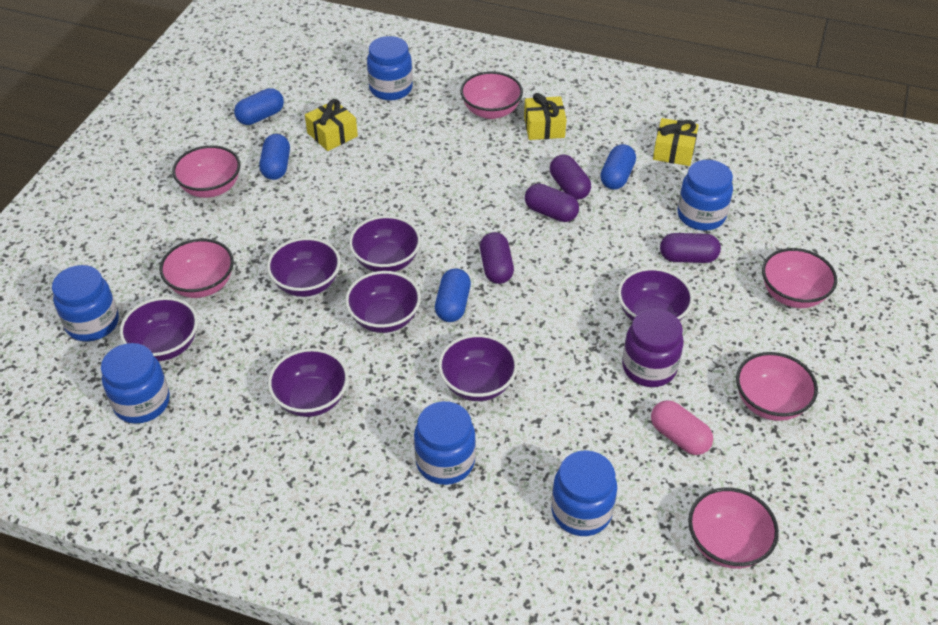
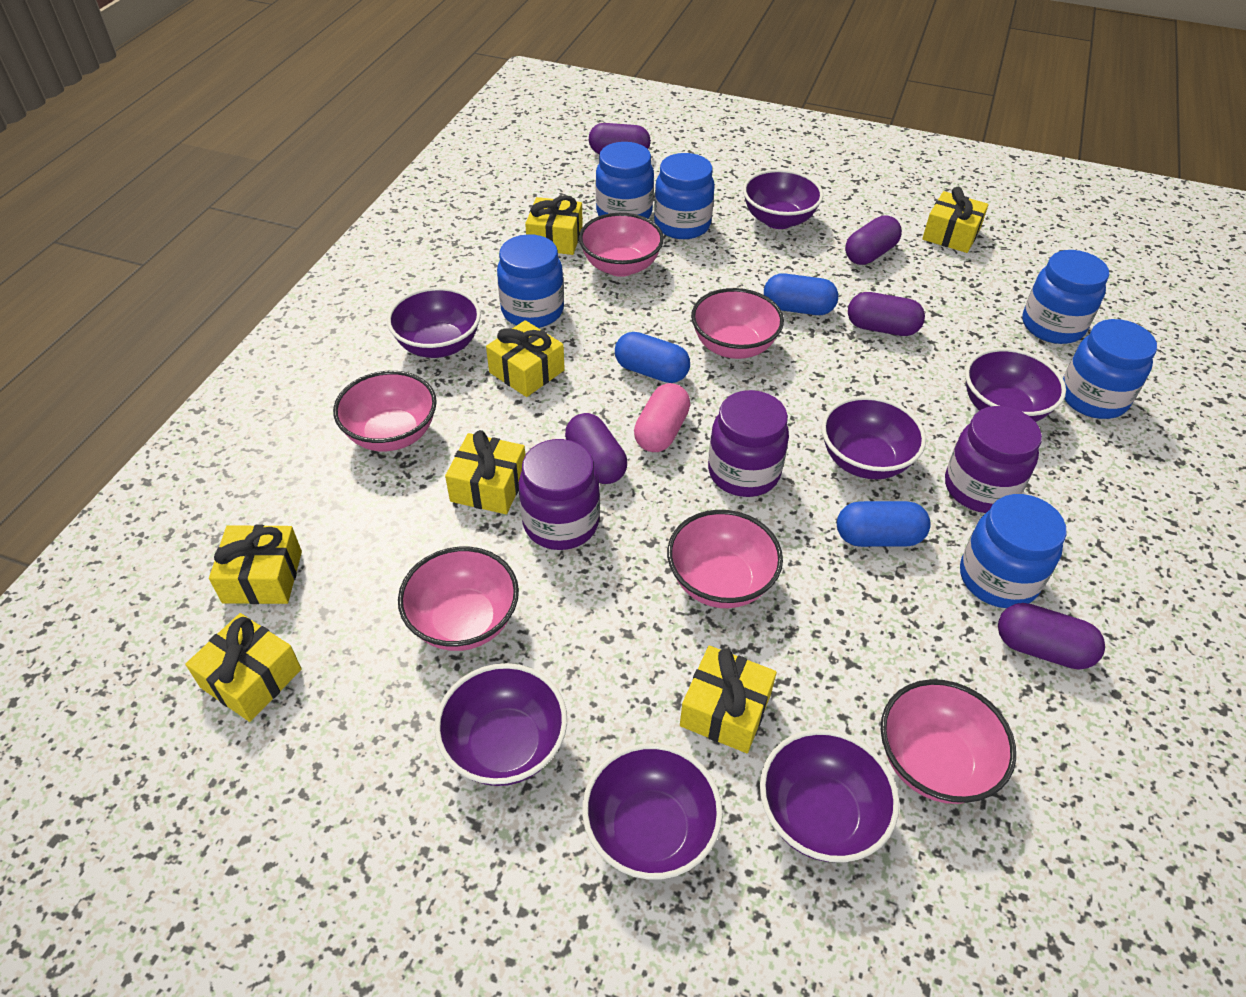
blue capsule: 4 -> 3
purple capsule: 4 -> 5
purple jar: 1 -> 3
yellow gift: 3 -> 7

